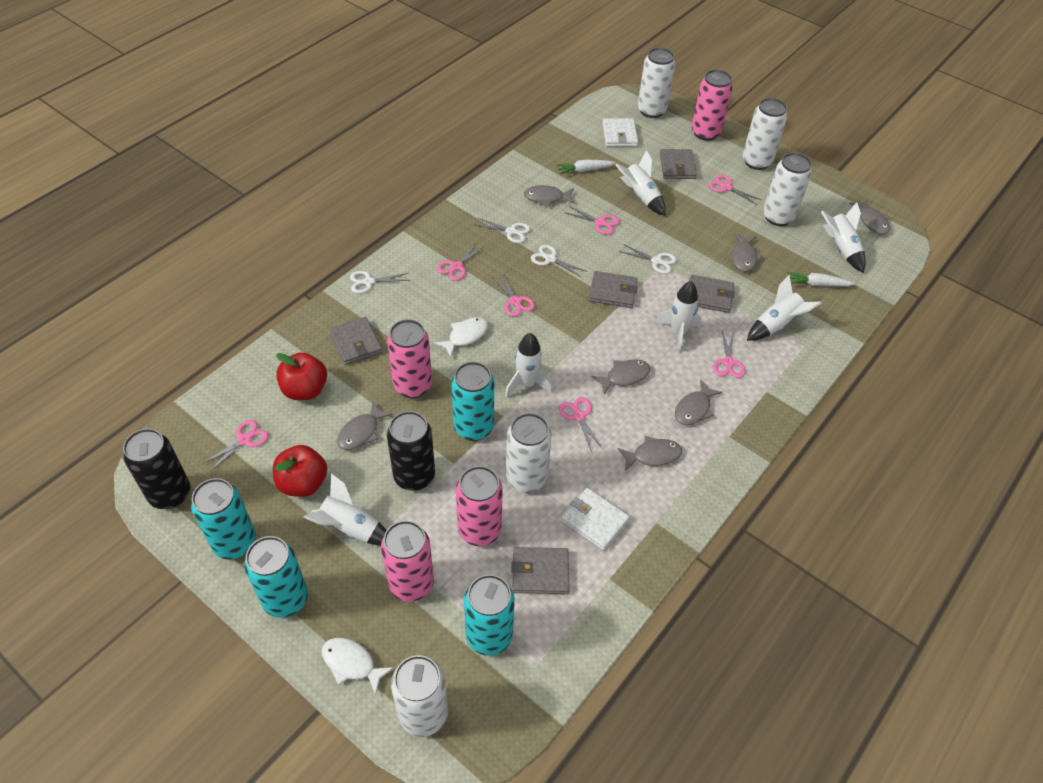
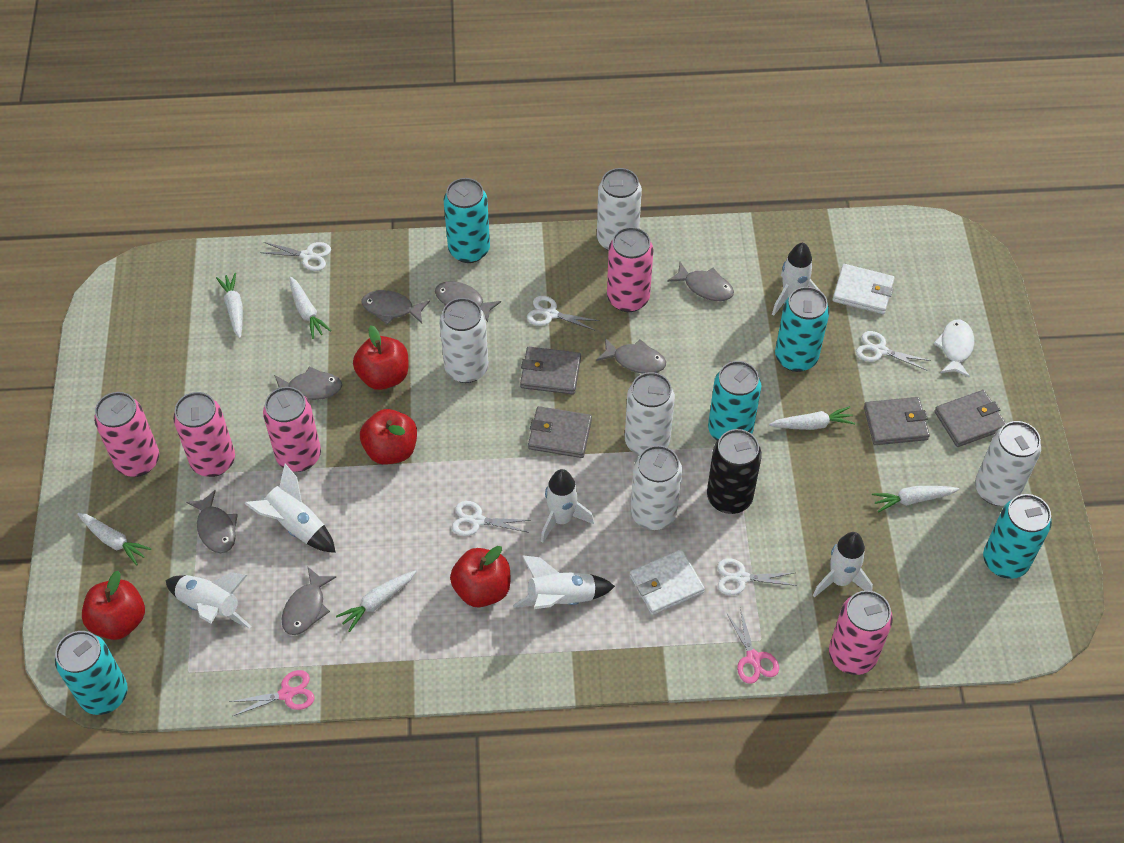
black can: 2 -> 1
grey wallet: 5 -> 4
pink can: 4 -> 5
pink scissors: 7 -> 2
red apple: 2 -> 4
turquoise can: 4 -> 5
white carrot: 2 -> 6
white fish: 2 -> 1
white scissors: 4 -> 5

